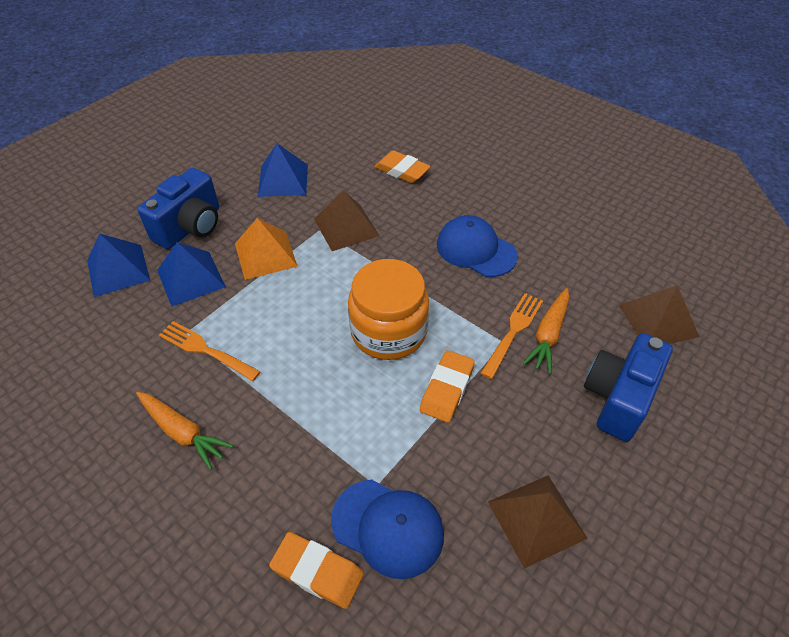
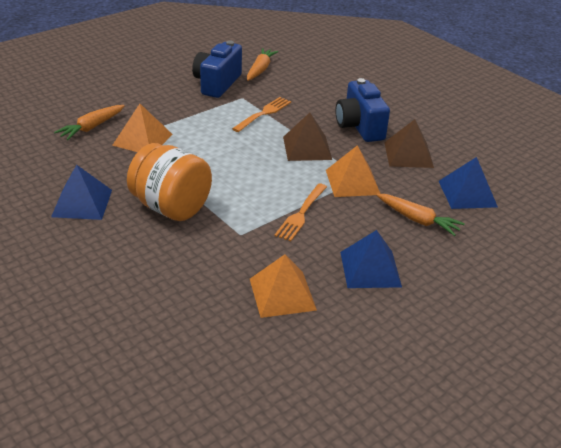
blue cap: 2 -> 0
brown pyramid: 3 -> 2
orange carrot: 2 -> 3
orange eraser: 3 -> 0
orange pyramid: 1 -> 3

